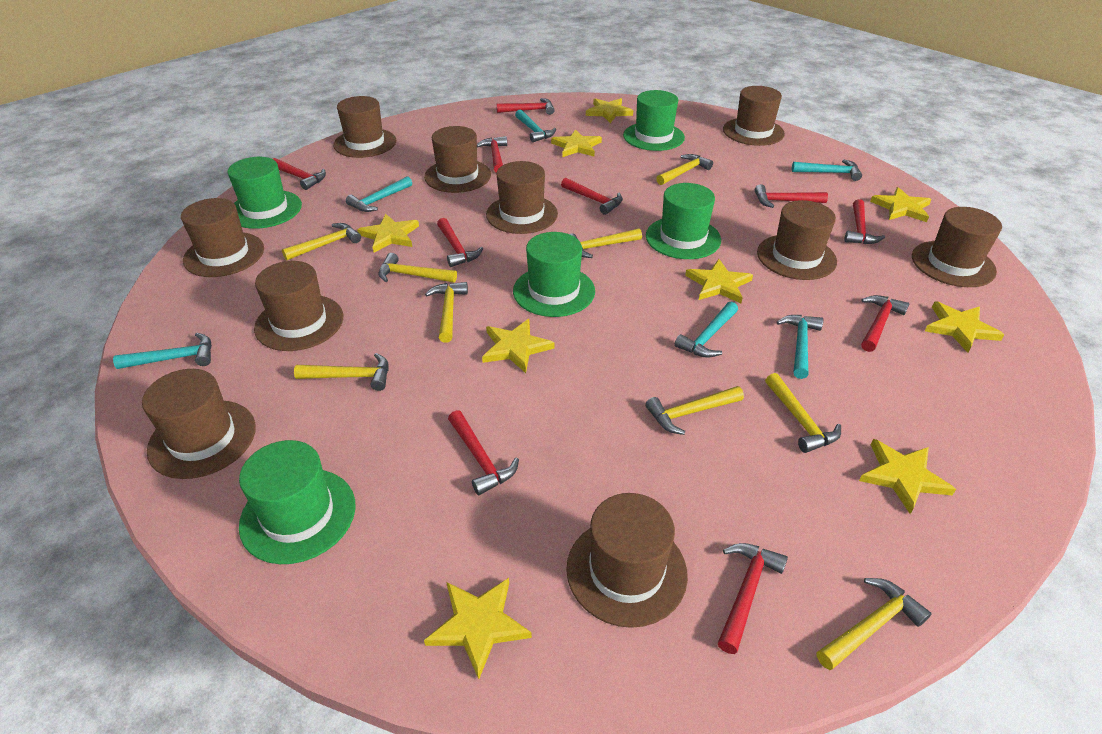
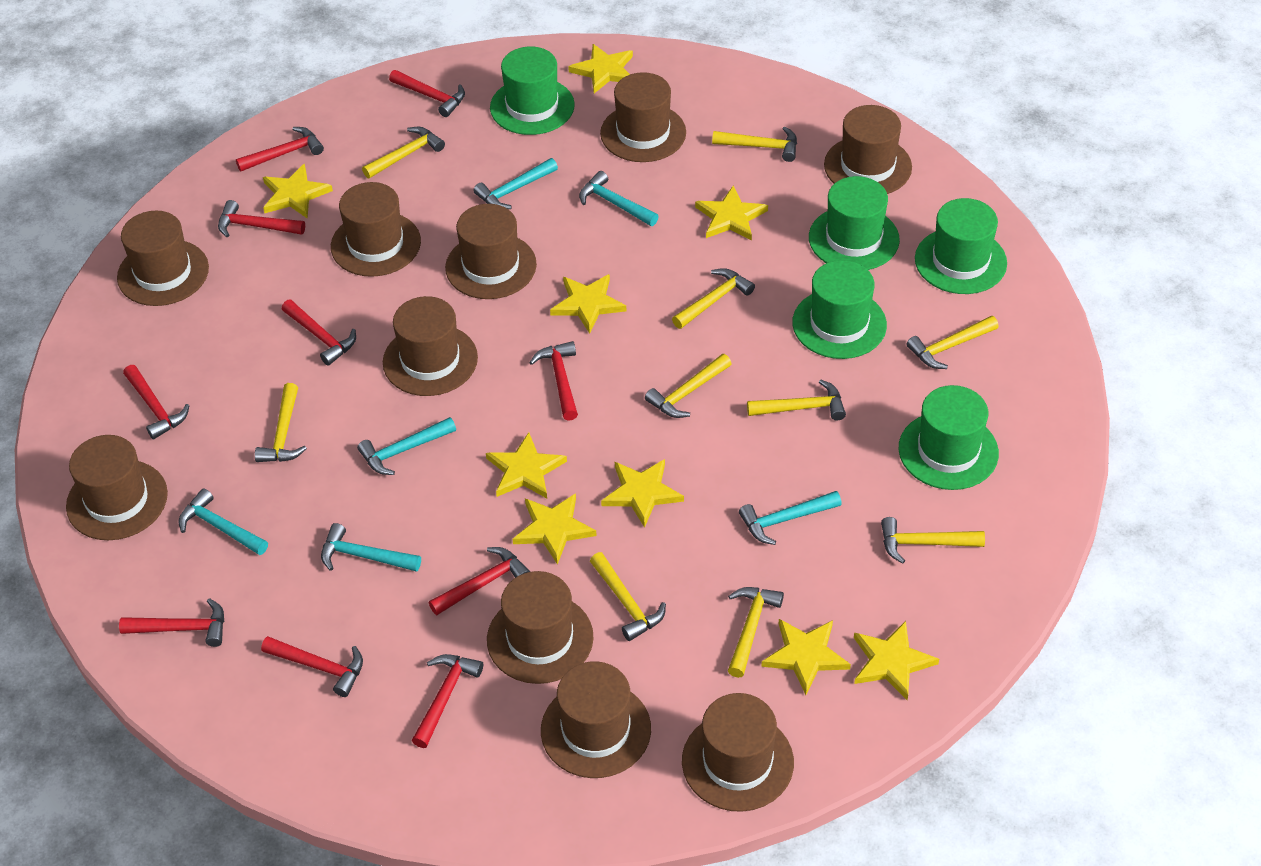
yellow hammer: 9 -> 10

